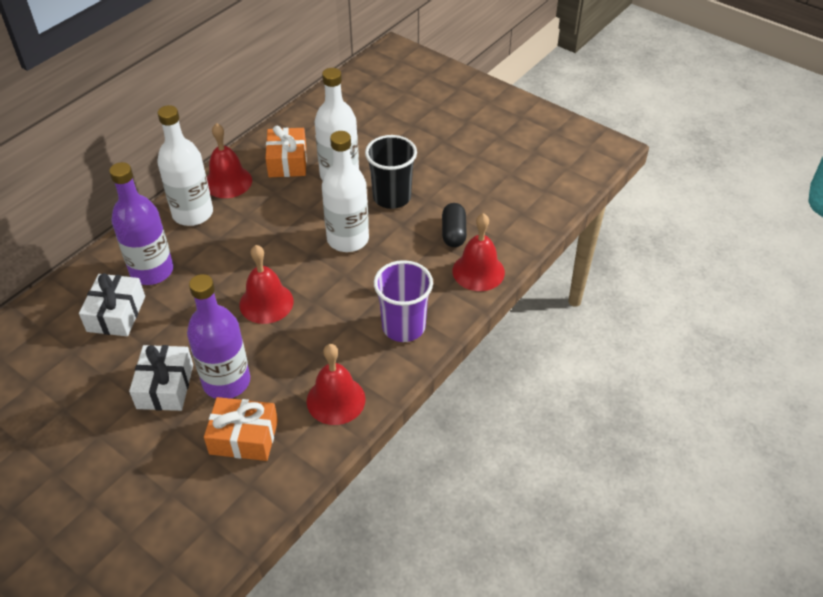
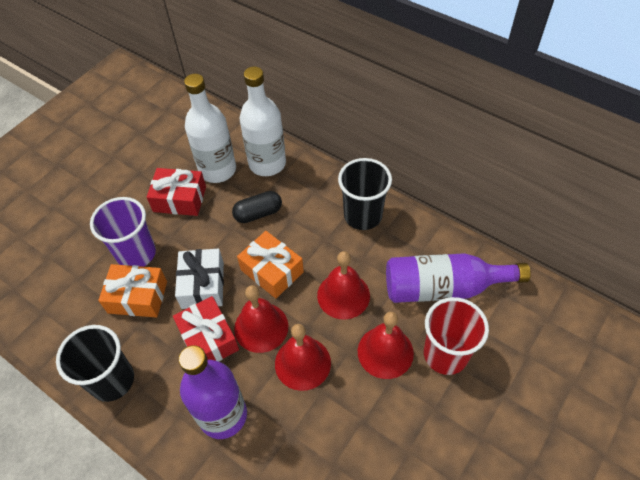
black cup: 1 -> 2
red cup: 0 -> 1
red gift: 0 -> 2
white bottle: 3 -> 2
white gift: 2 -> 1

